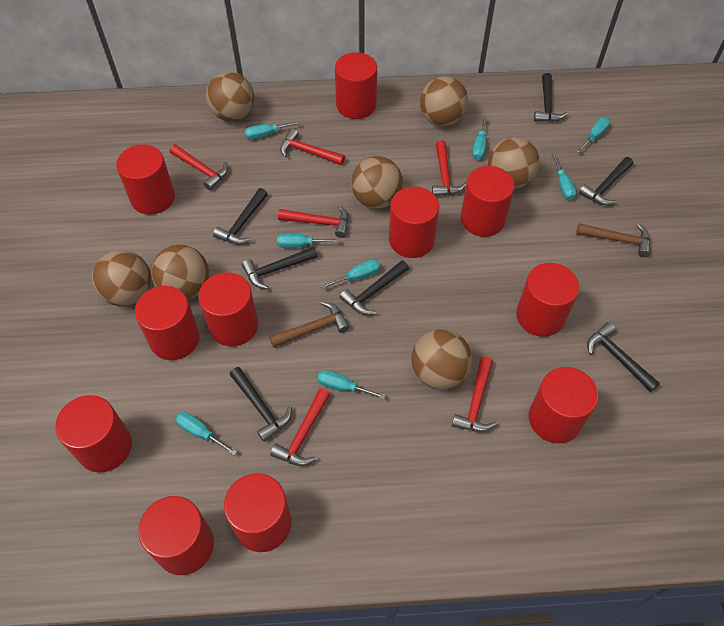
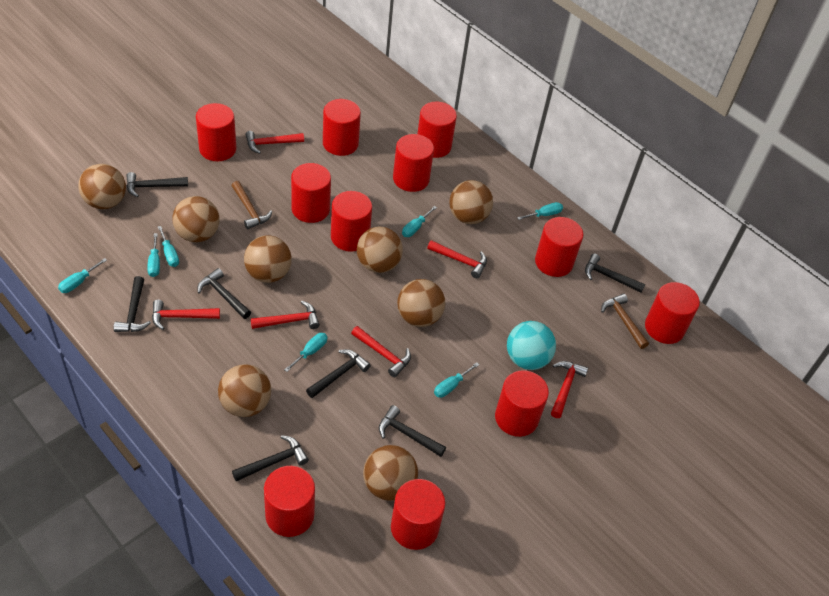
brown ball: 7 -> 8
turquoise ball: 0 -> 1
turquoise screwdriver: 8 -> 7

